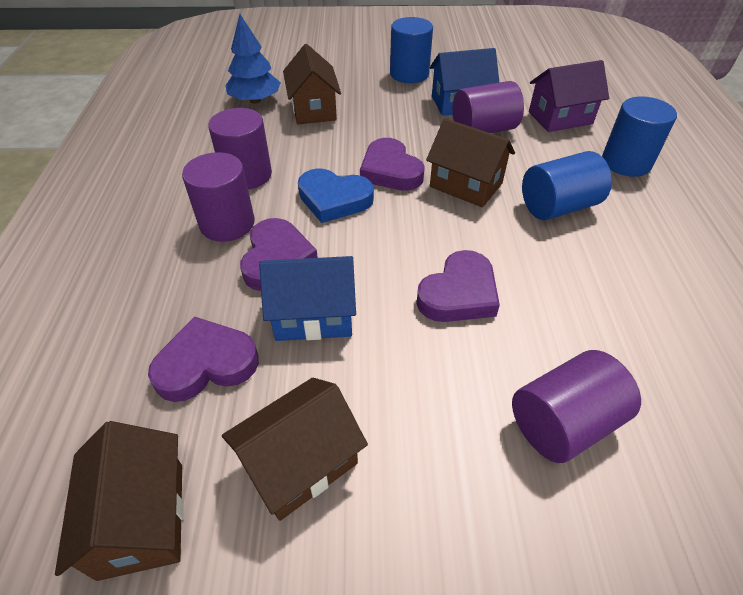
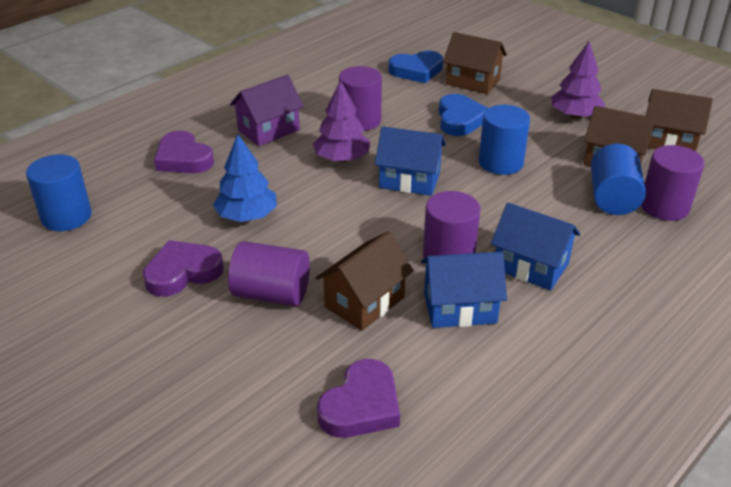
blue heart: 1 -> 2
blue house: 2 -> 3
purple heart: 4 -> 3
purple tree: 0 -> 2

